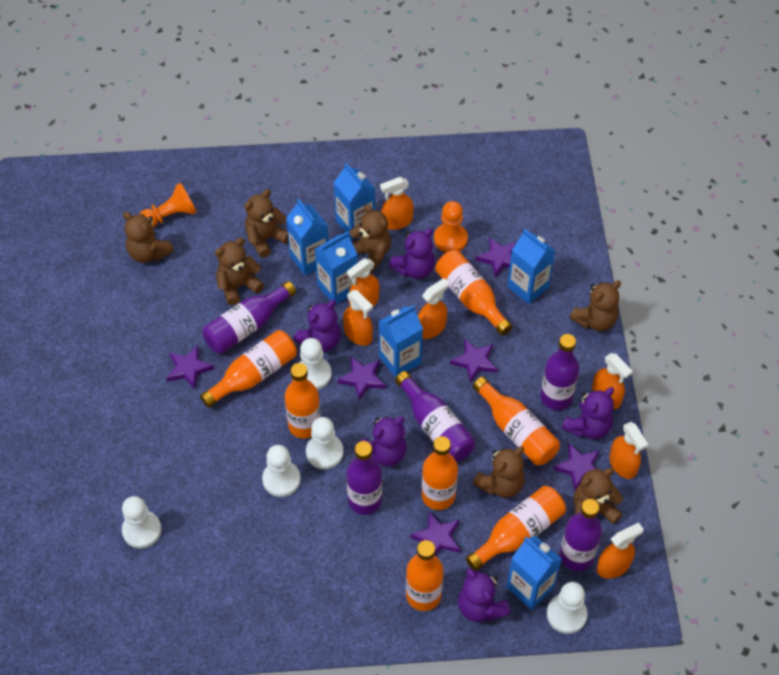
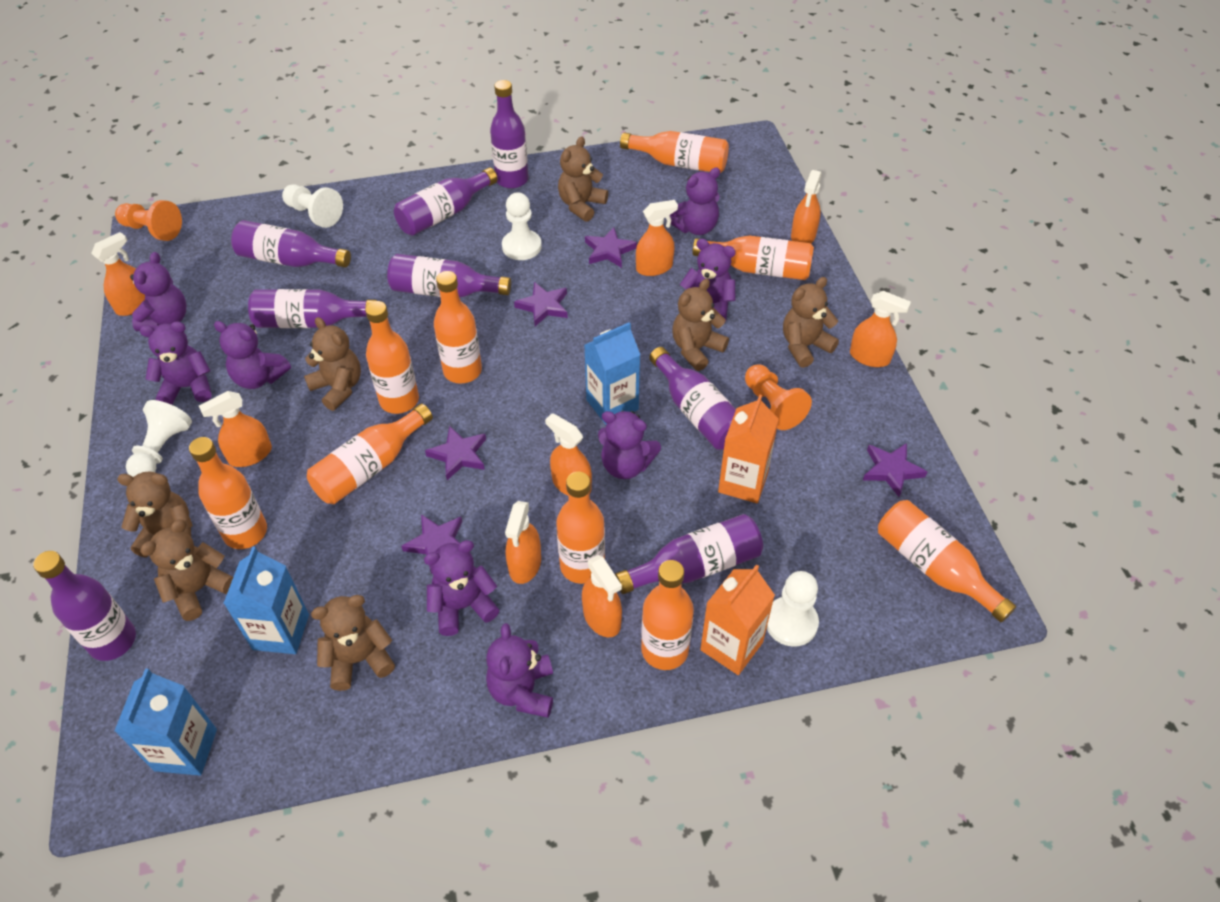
blue carton: 6 -> 3
orange bottle: 7 -> 9
orange carton: 0 -> 2
orange spray bottle: 7 -> 8
purple bottle: 5 -> 8
purple star: 6 -> 5
purple teddy bear: 5 -> 8
white pawn: 5 -> 4

